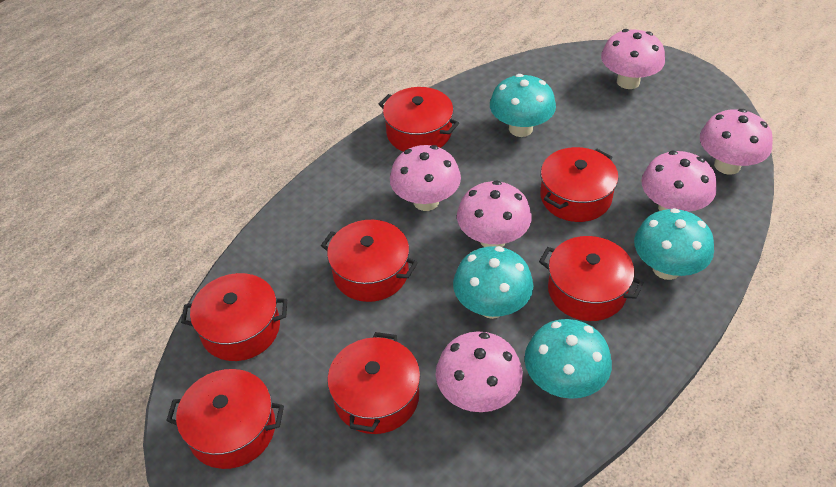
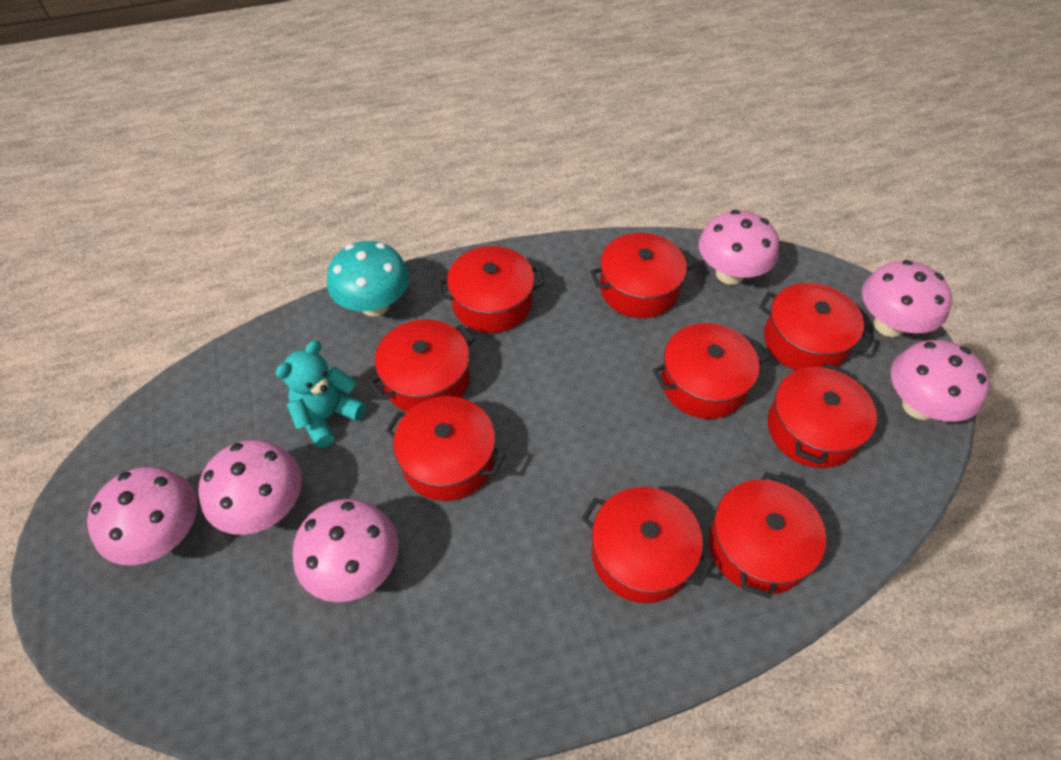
red pot: 7 -> 9
turquoise mushroom: 4 -> 1
turquoise teddy bear: 0 -> 1

